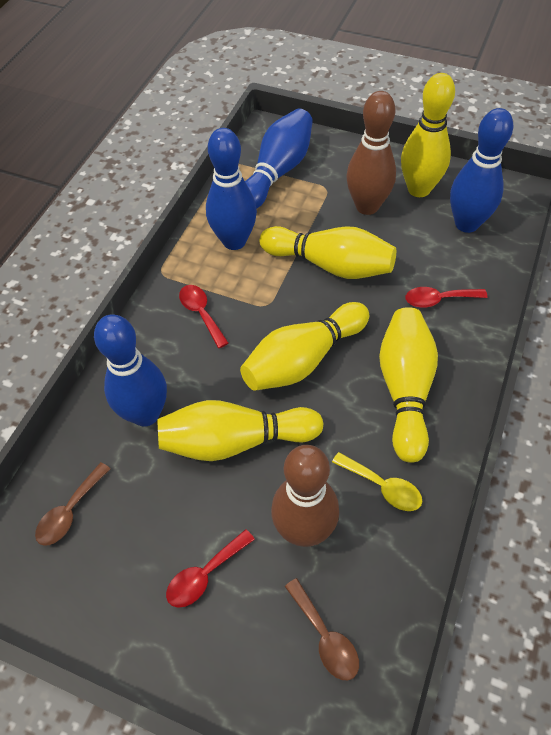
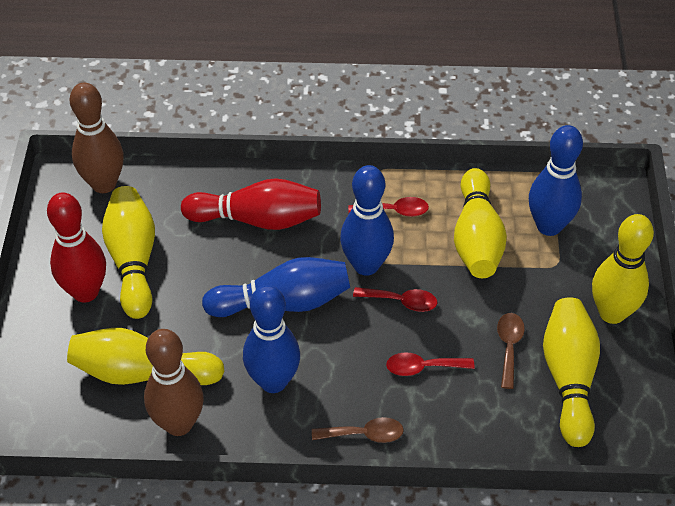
red bowling pin: 0 -> 2
yellow spoon: 1 -> 0

